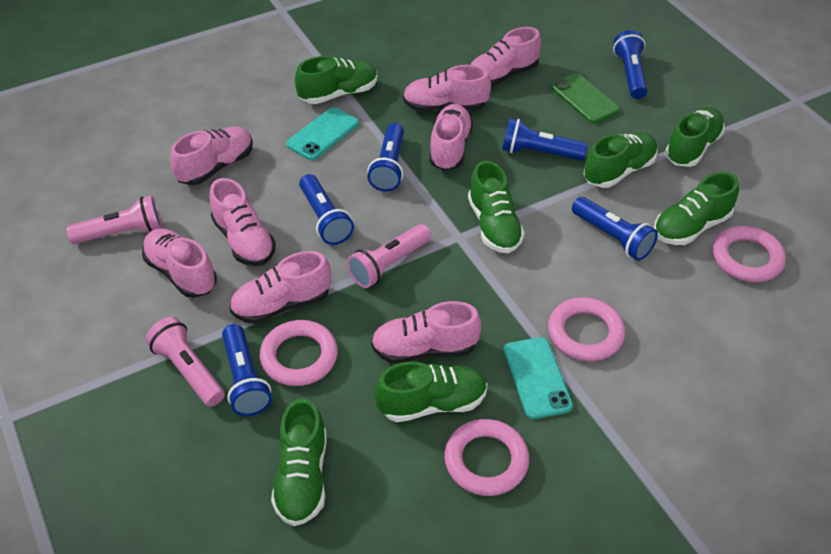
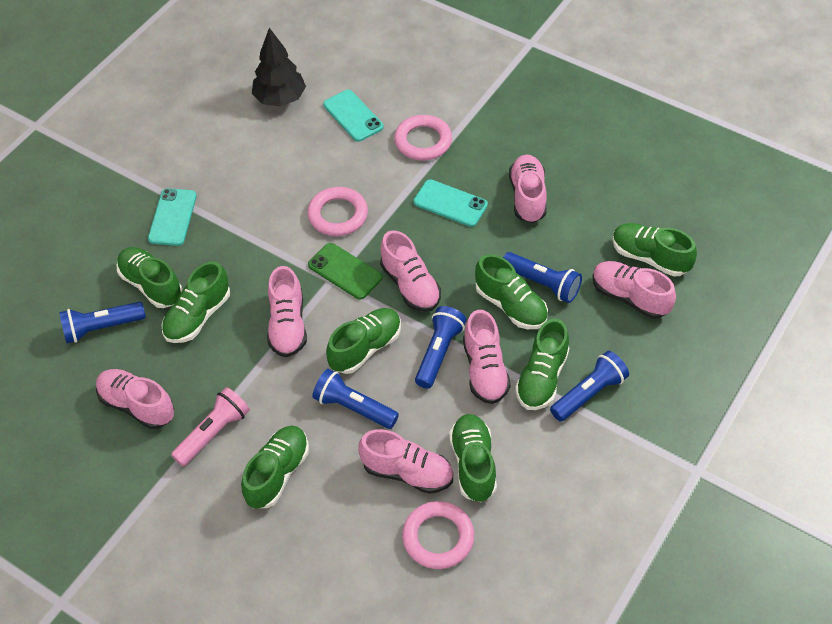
black tree: 0 -> 1
blue flashlight: 6 -> 5
green shoe: 7 -> 8
pink flashlight: 3 -> 1
pink ring: 4 -> 3
pink shoe: 8 -> 7
turquoise phone: 2 -> 3

